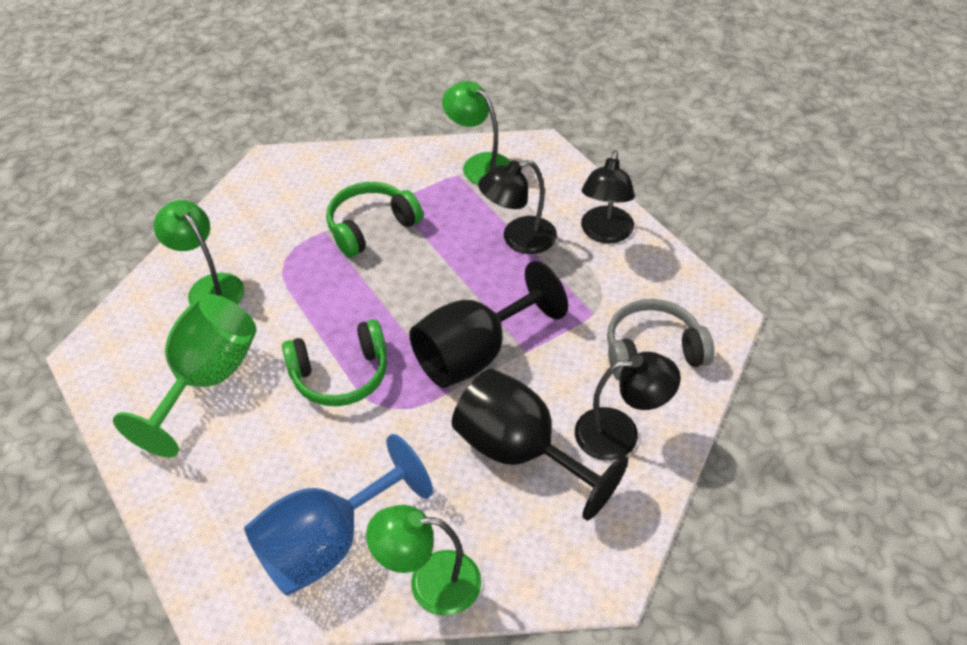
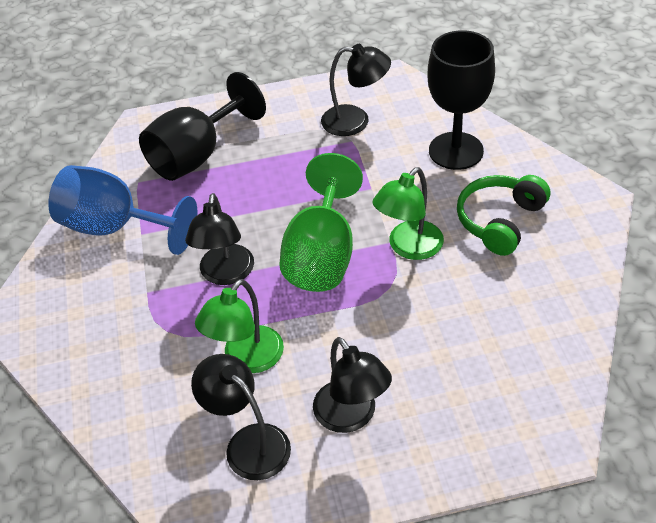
black lamp: 3 -> 4
green headphones: 2 -> 1
green lamp: 3 -> 2
grey headphones: 1 -> 0

